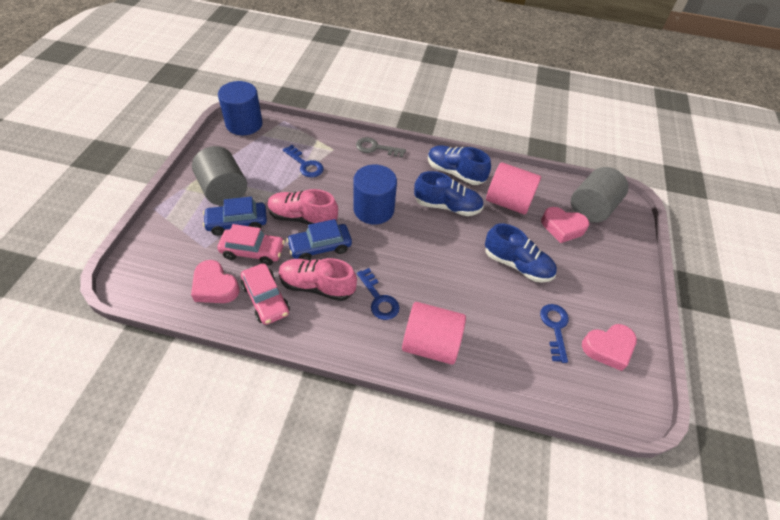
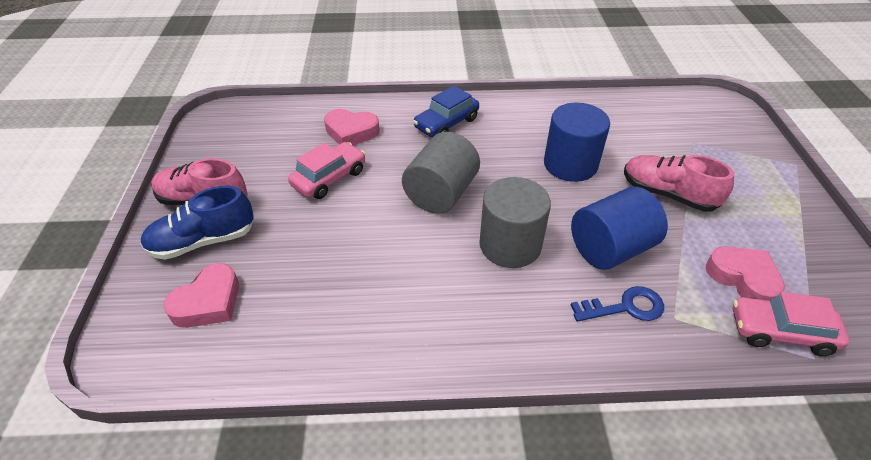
blue car: 2 -> 1
blue key: 3 -> 1
blue shoe: 3 -> 1
grey key: 1 -> 0
pink cylinder: 2 -> 0

